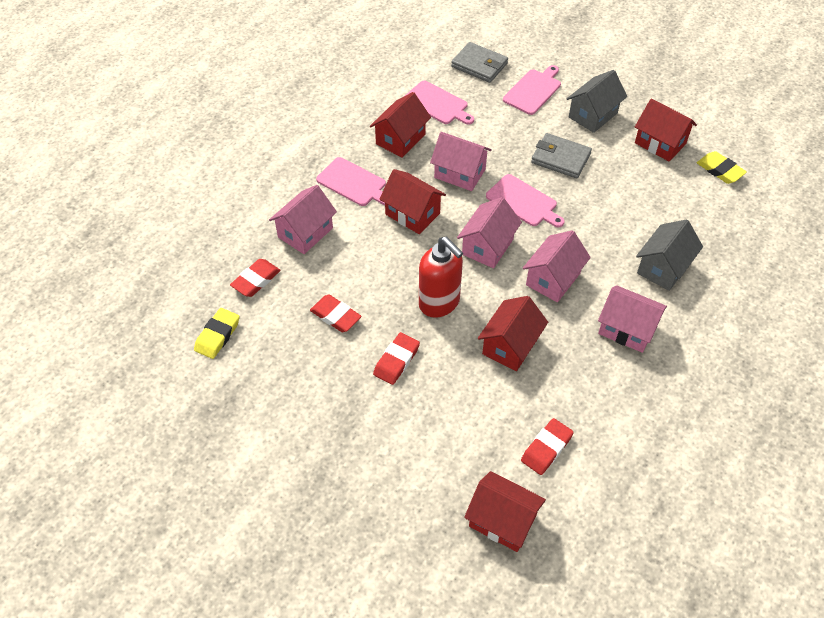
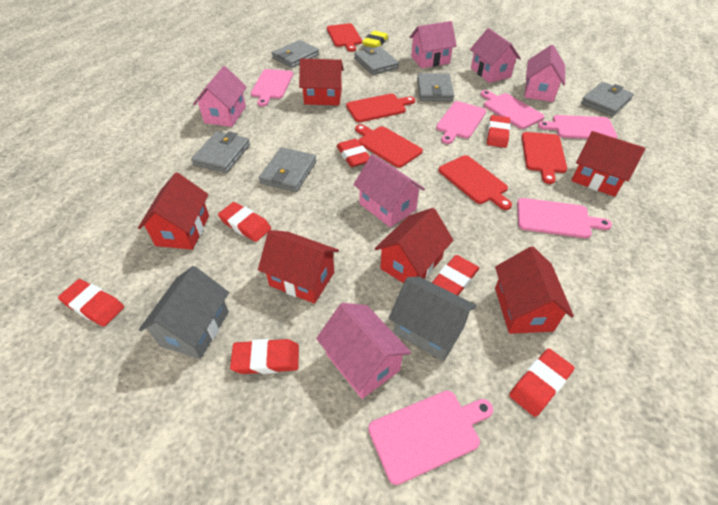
grey wallet: 2 -> 6
pink cutting board: 4 -> 6
pink house: 5 -> 6
red cutting board: 0 -> 5
red eraser: 4 -> 7
red house: 5 -> 6
red soap dispenser: 1 -> 0
yellow eraser: 2 -> 1

